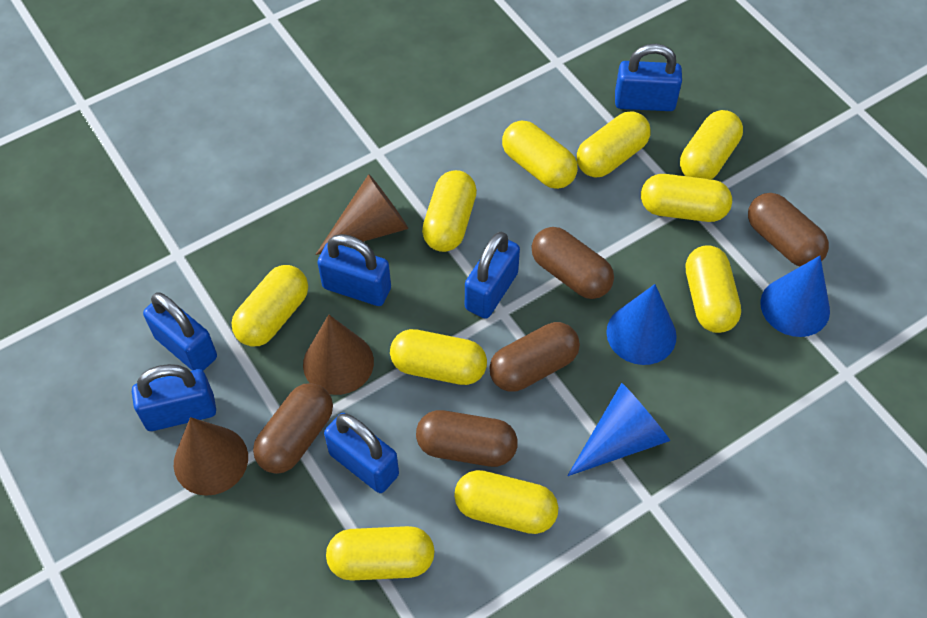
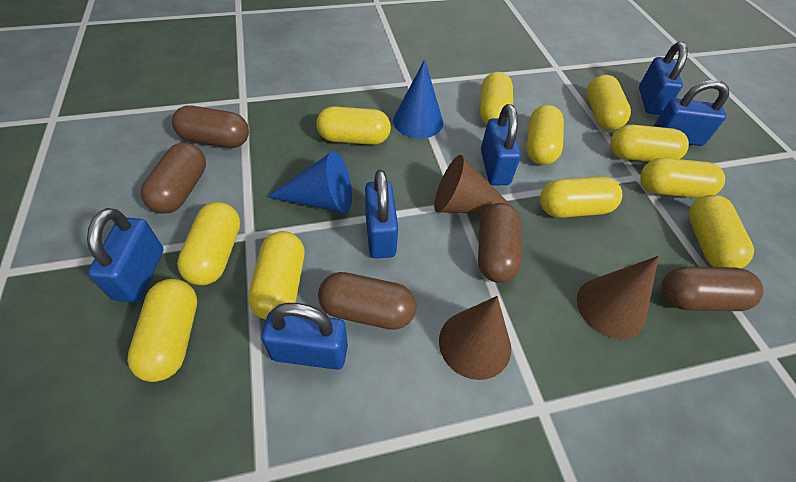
blue cone: 3 -> 2
yellow capsule: 10 -> 11

